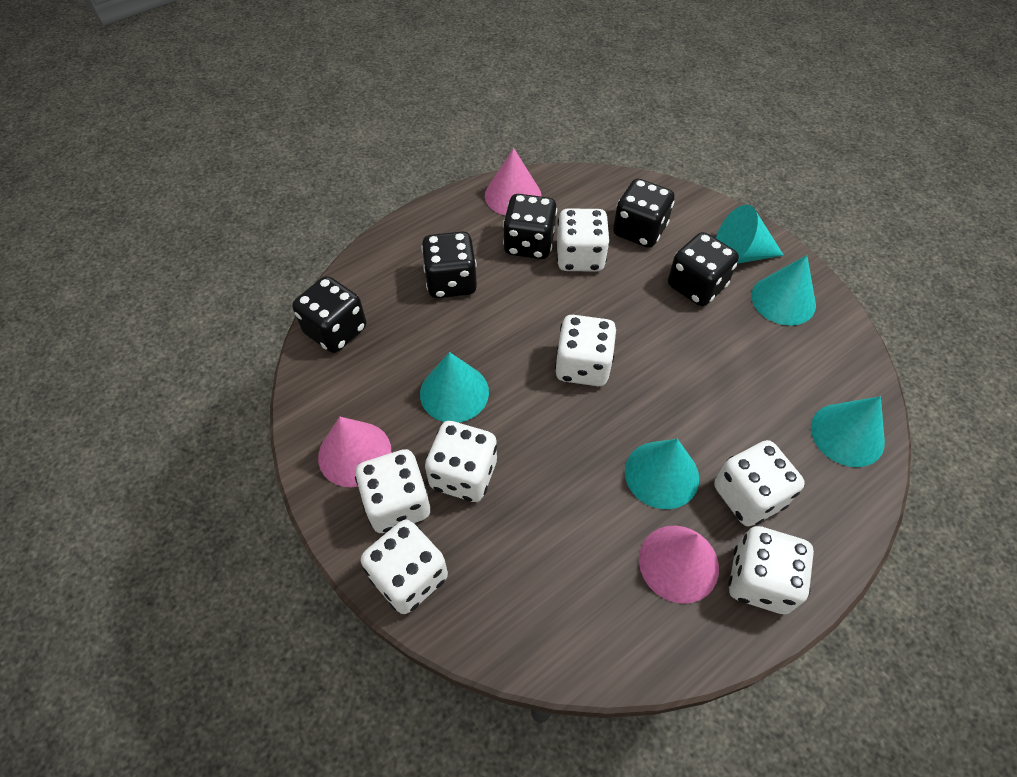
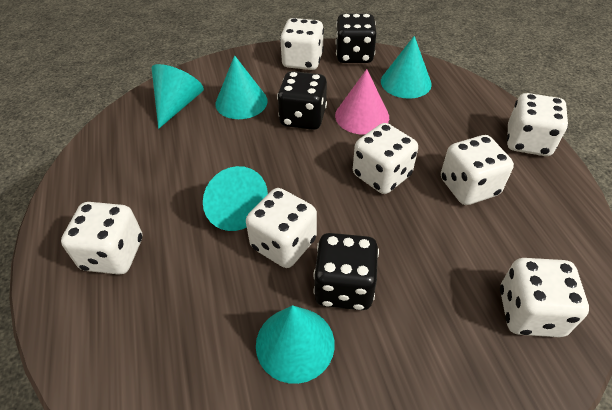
black dice: 5 -> 3
pink cone: 3 -> 1

